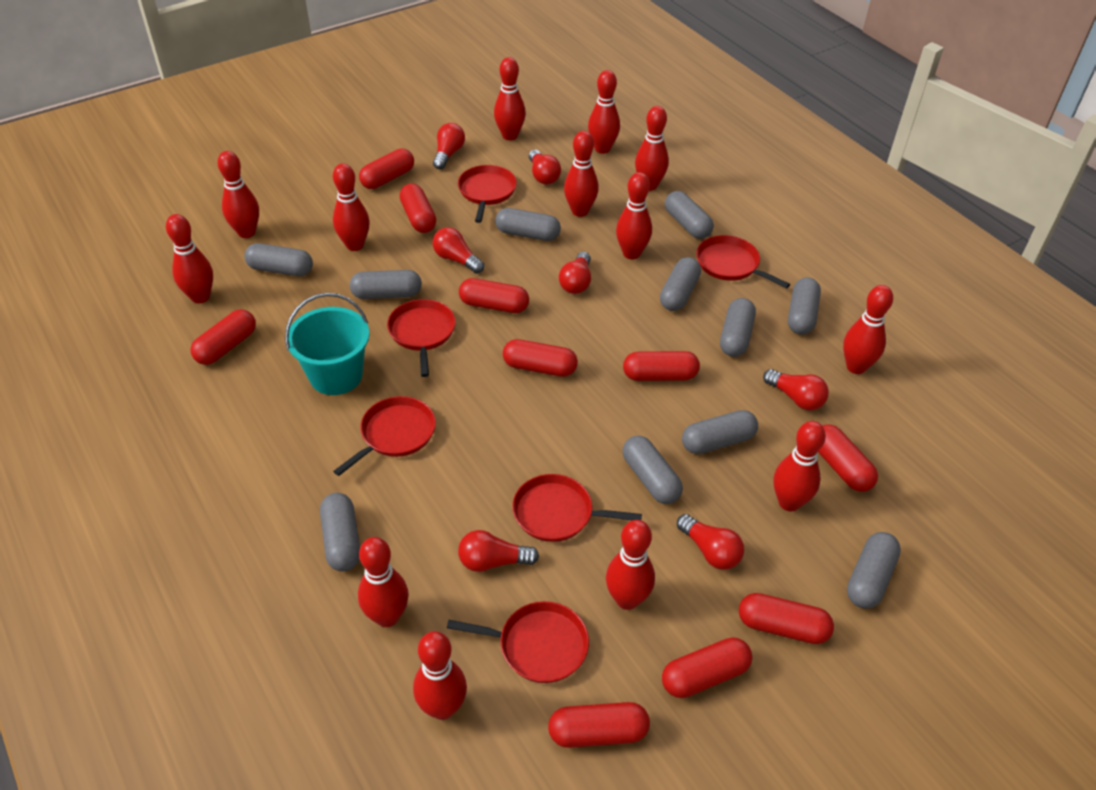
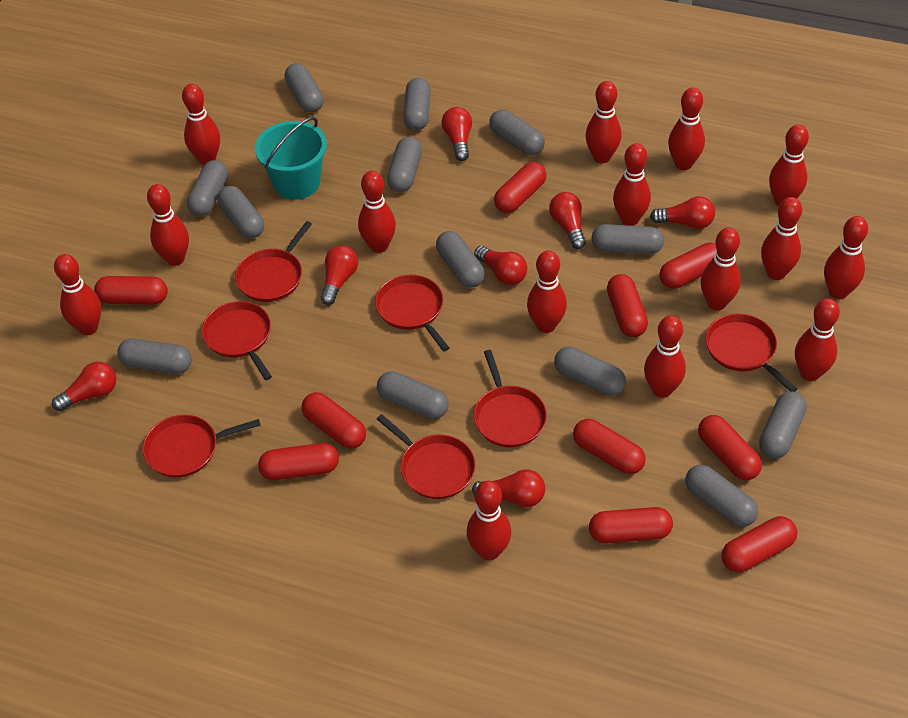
grey capsule: 11 -> 13
red bowling pin: 13 -> 15
red pan: 6 -> 7

